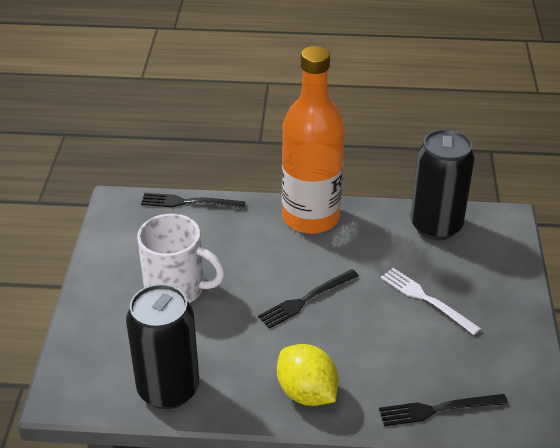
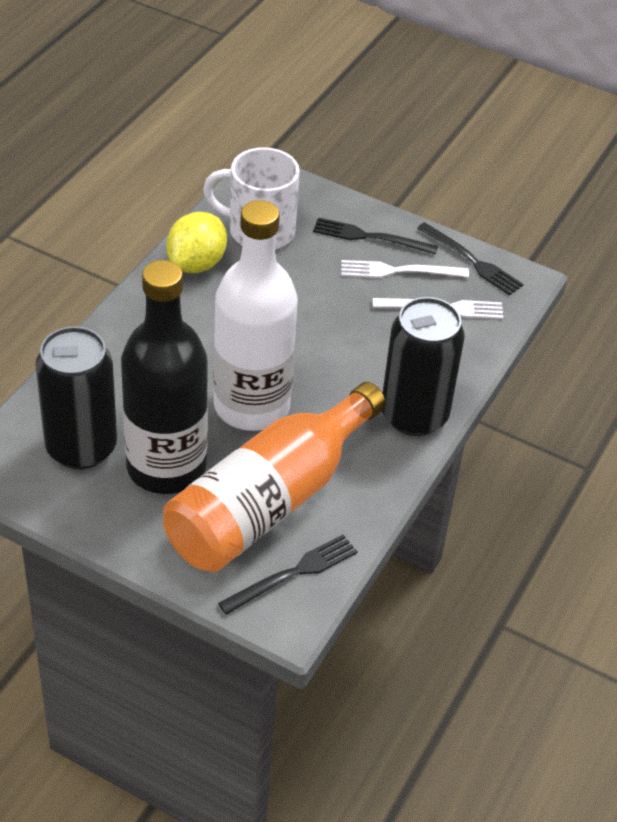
black bottle: 0 -> 1
white bottle: 0 -> 1
white fork: 1 -> 2

